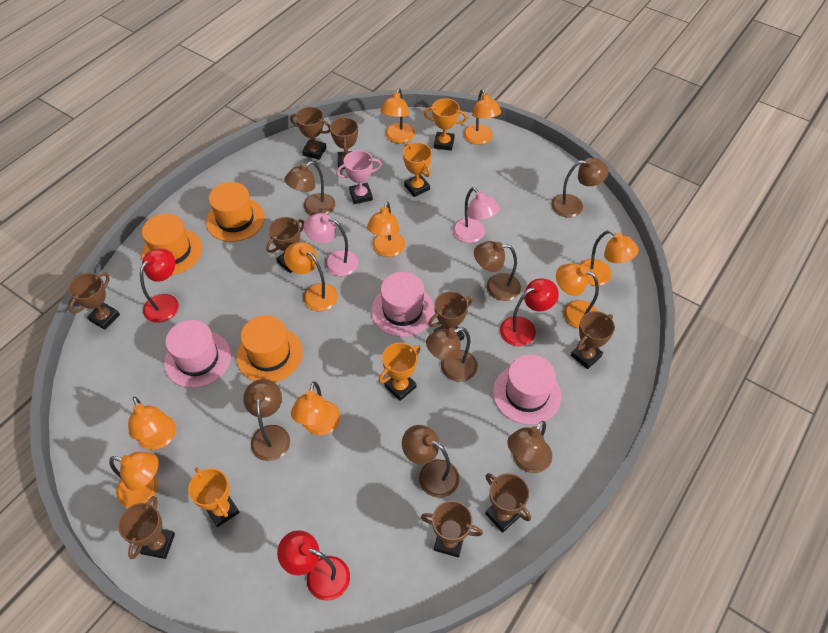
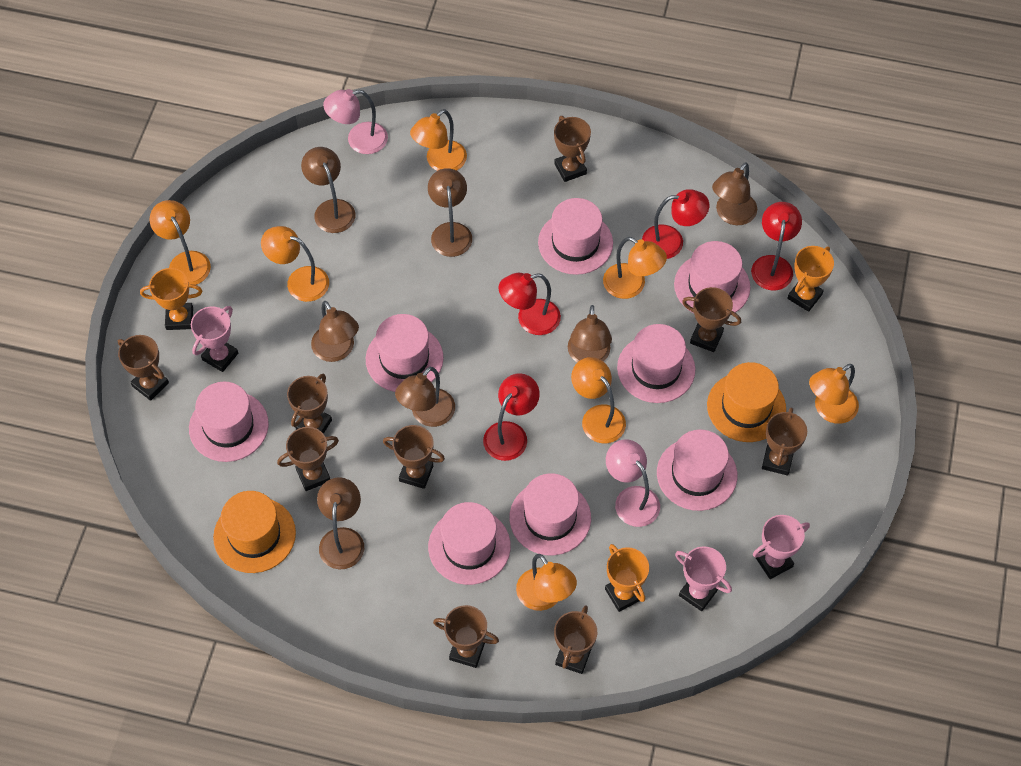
orange hat: 3 -> 2
orange lamp: 9 -> 7
orange trophy: 4 -> 3
pink hat: 3 -> 8
pink trophy: 1 -> 3
red lamp: 3 -> 4

